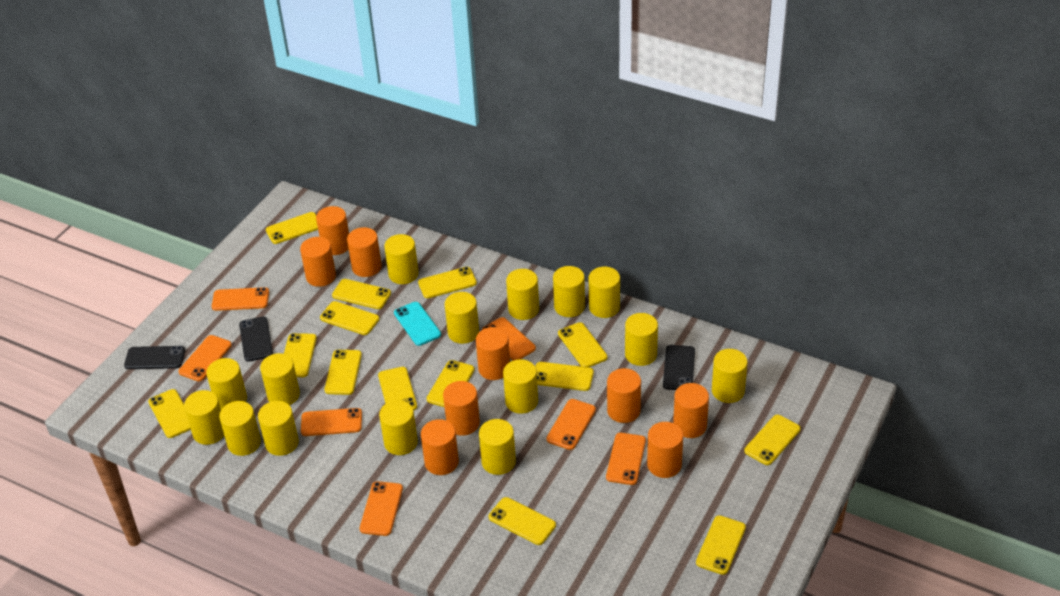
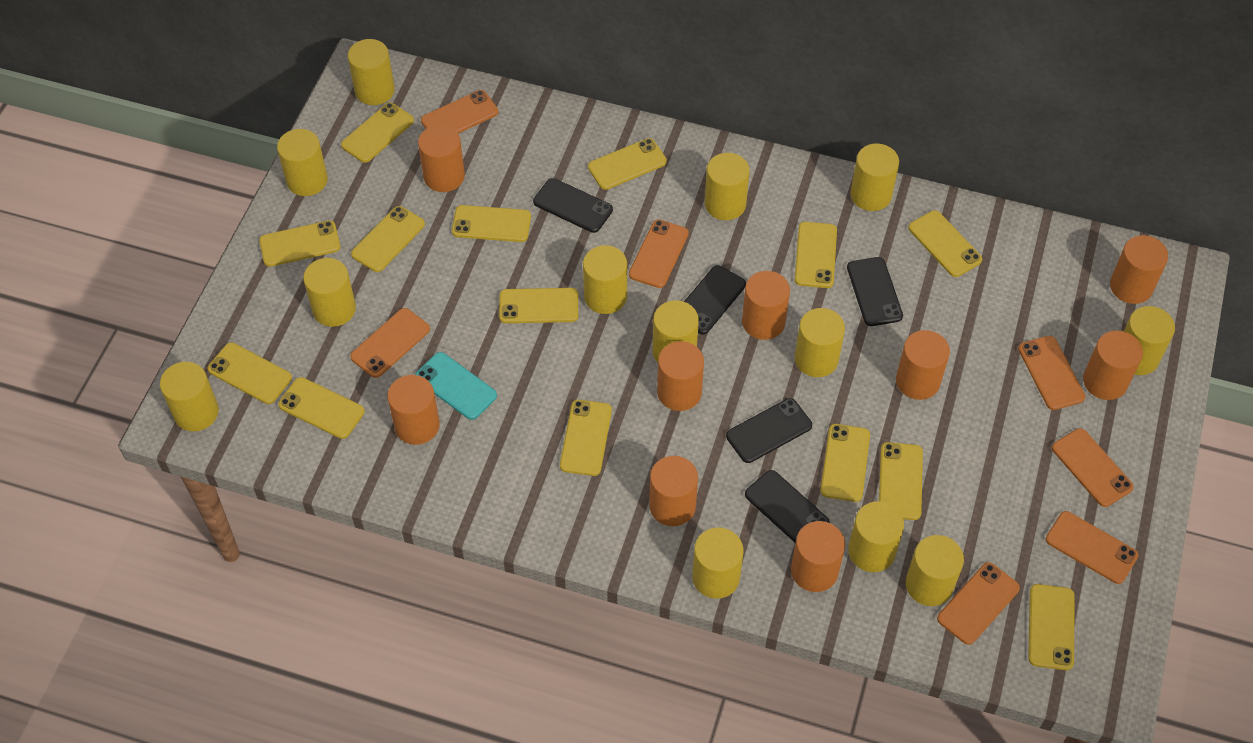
black phone: 3 -> 5
yellow cylinder: 15 -> 13

